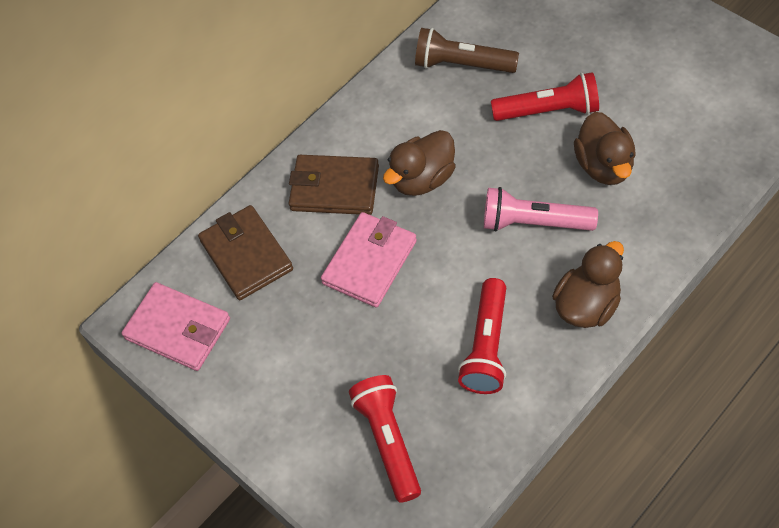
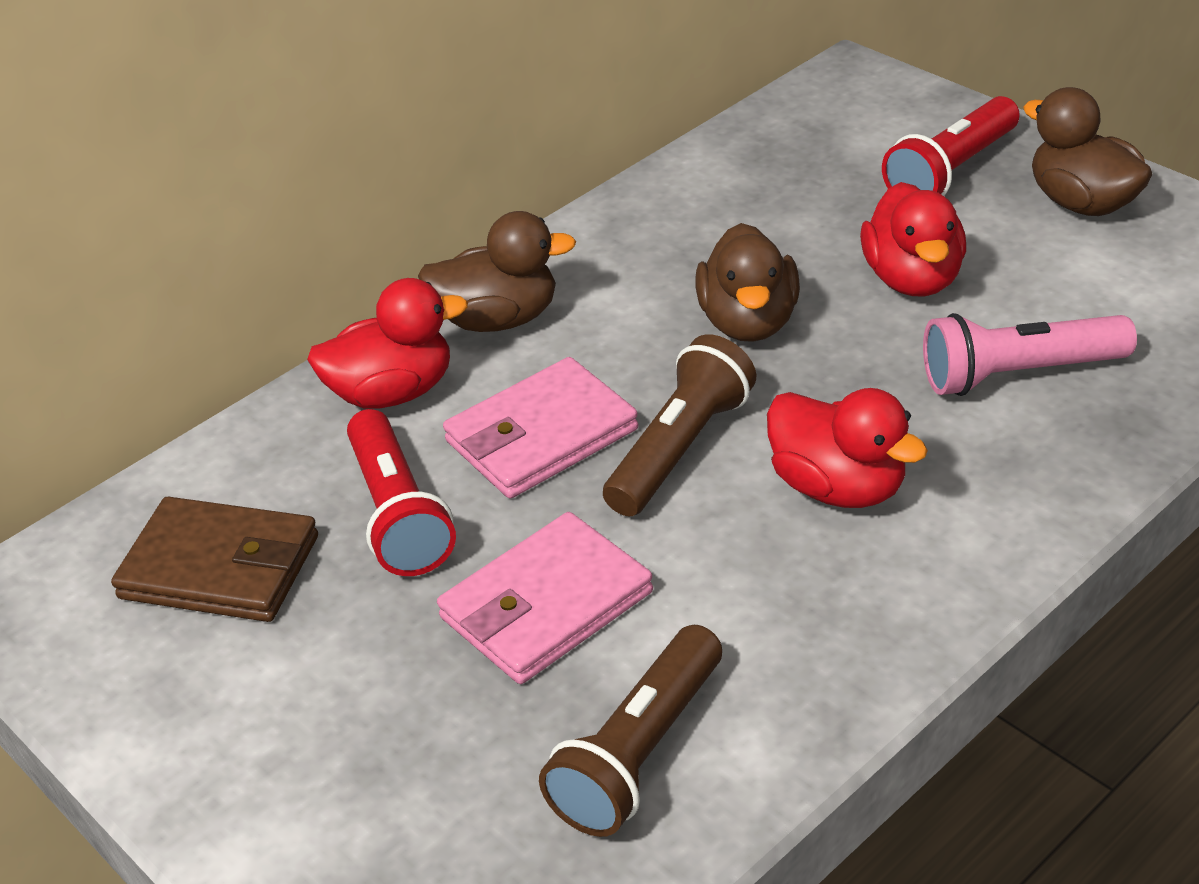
brown flashlight: 1 -> 2
brown wallet: 2 -> 1
red duck: 0 -> 3
red flashlight: 3 -> 2

